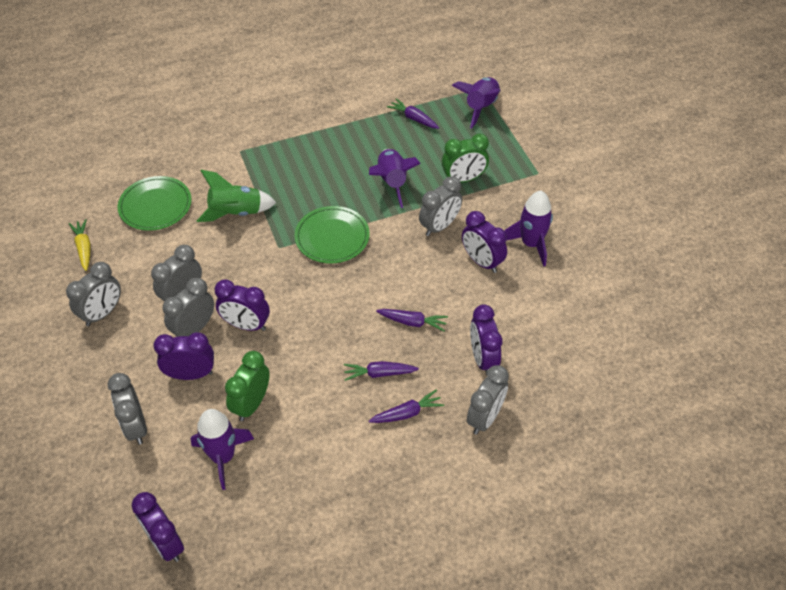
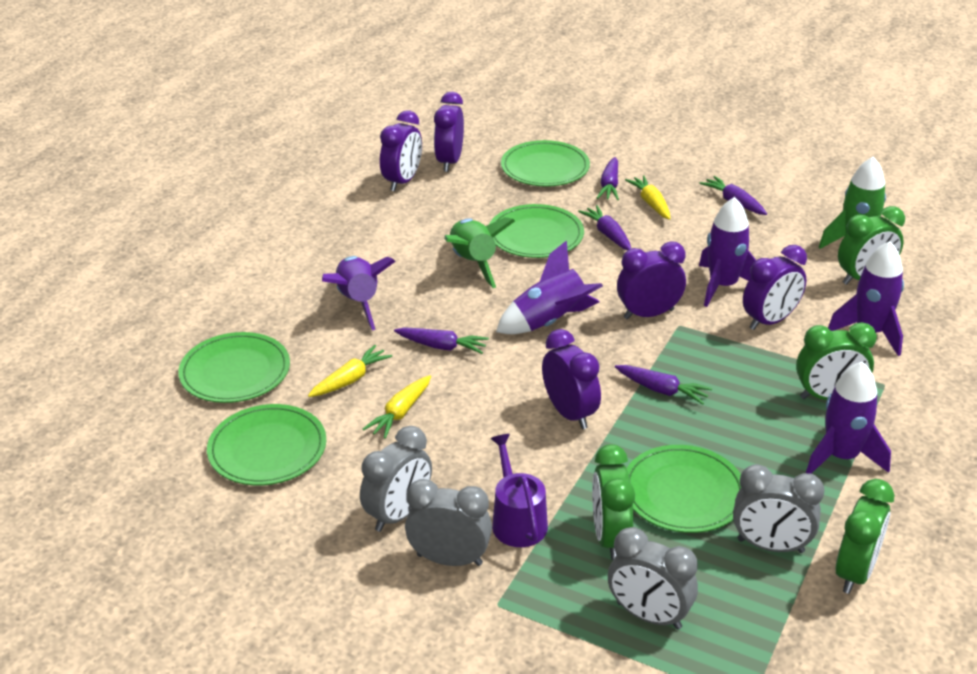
green clock: 2 -> 4
green plate: 2 -> 5
green rocket: 1 -> 2
grey clock: 6 -> 4
purple carrot: 4 -> 5
purple rocket: 4 -> 5
purple watering can: 0 -> 1
yellow carrot: 1 -> 3

